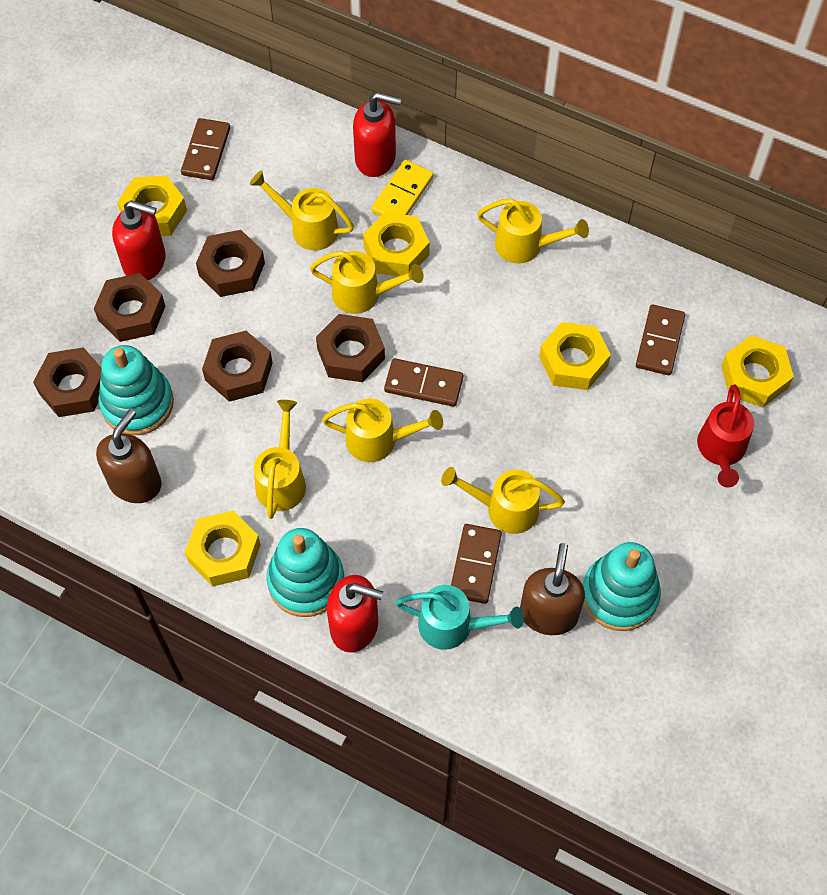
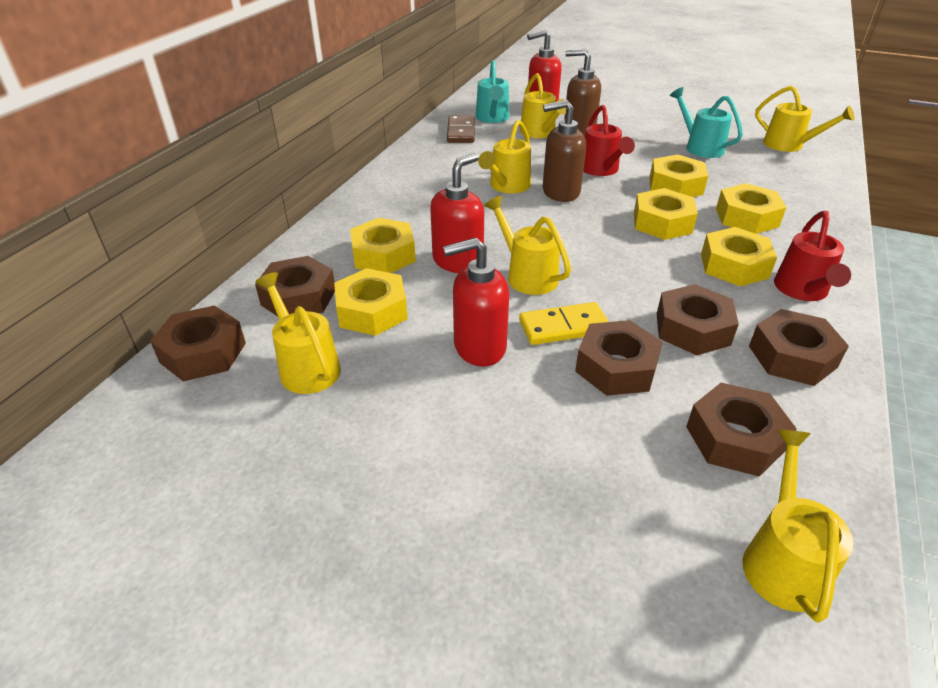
brown domino: 4 -> 1
brown nut: 5 -> 6
red watering can: 1 -> 2
turquoise stacking toy: 3 -> 0
turquoise watering can: 1 -> 2
yellow nut: 5 -> 6

